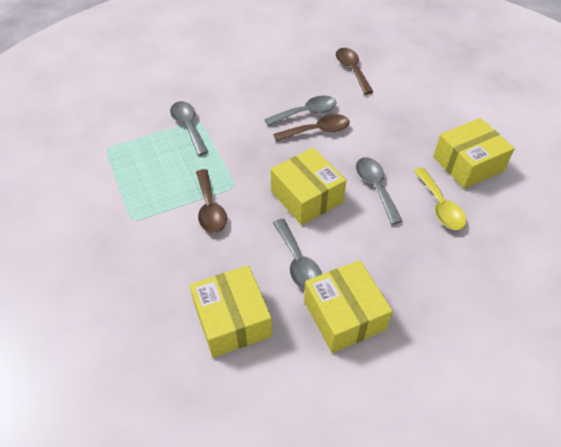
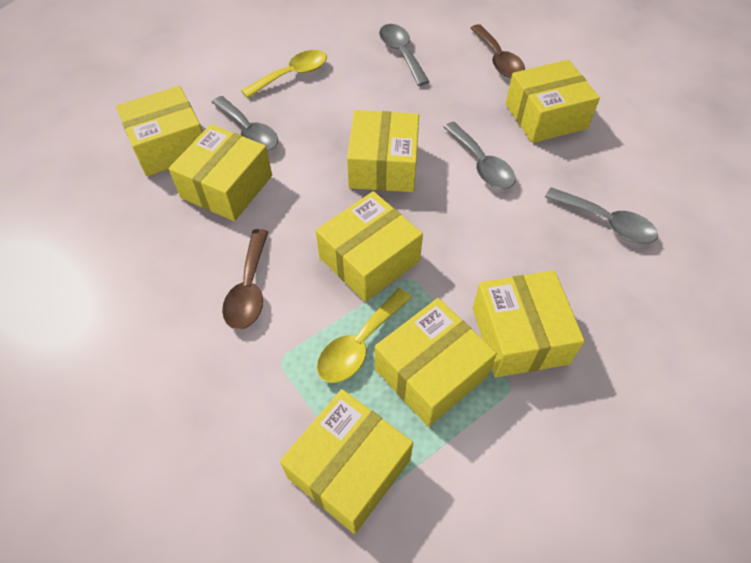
brown spoon: 3 -> 2
yellow box: 4 -> 8
yellow spoon: 1 -> 2

